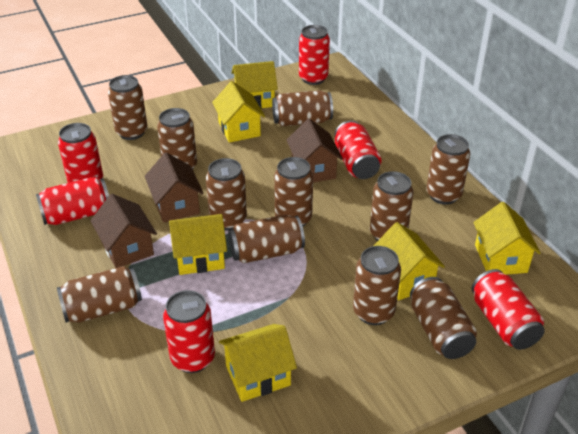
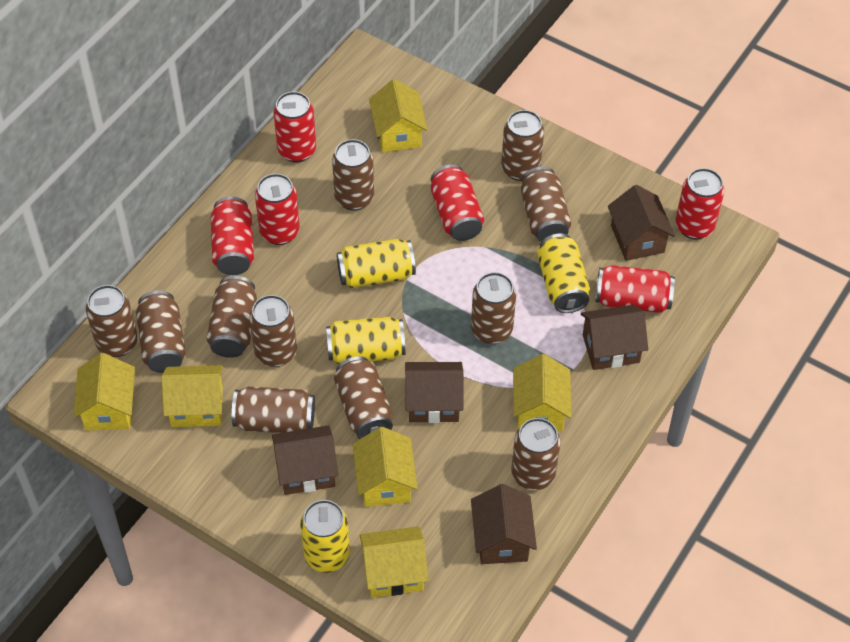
brown house: 3 -> 5
yellow can: 0 -> 4

